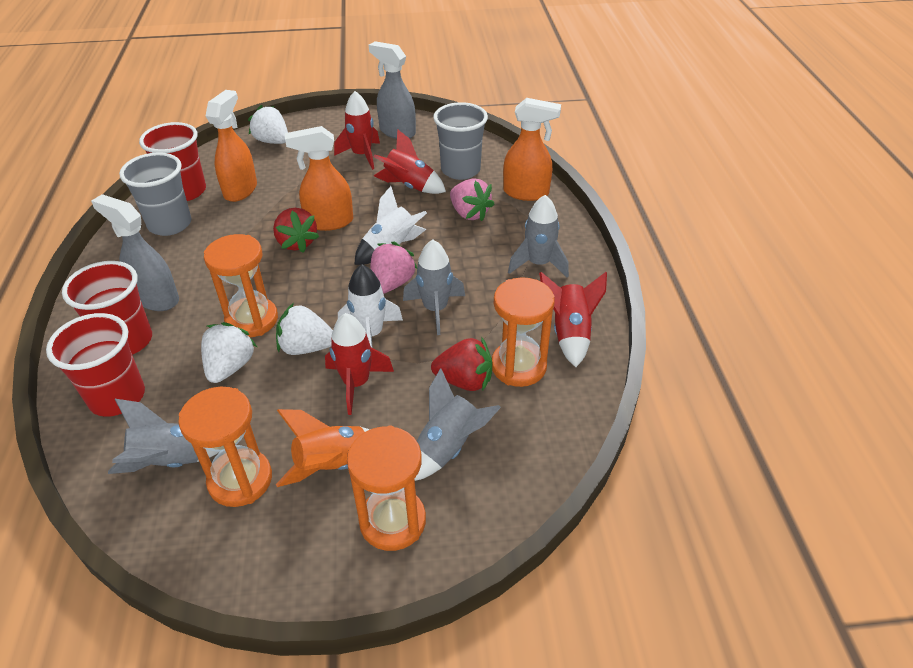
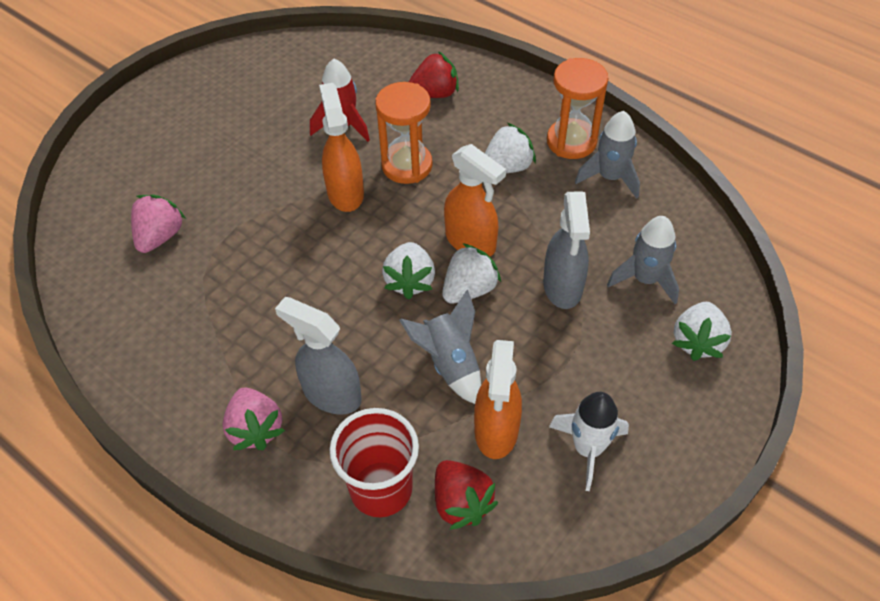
grey cup: 2 -> 0
grey rocket: 4 -> 3
orange hourglass: 4 -> 2
orange rocket: 1 -> 0
red cup: 3 -> 1
red rocket: 4 -> 1
white rocket: 2 -> 1
white strawberry: 3 -> 4

